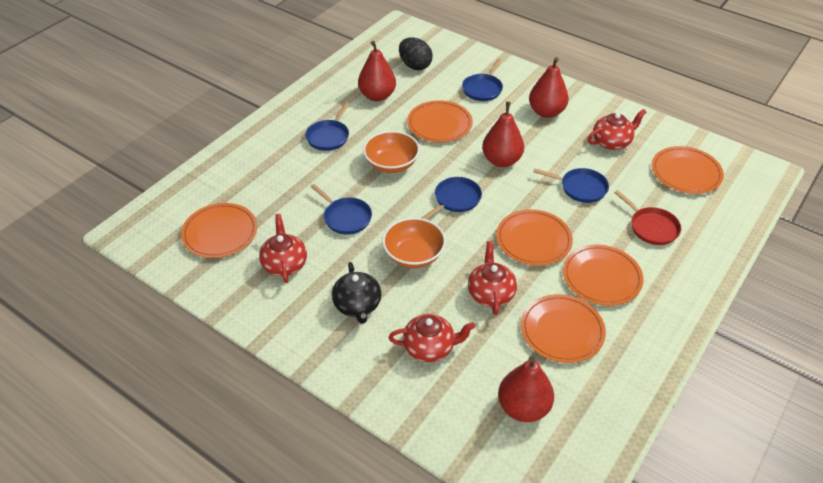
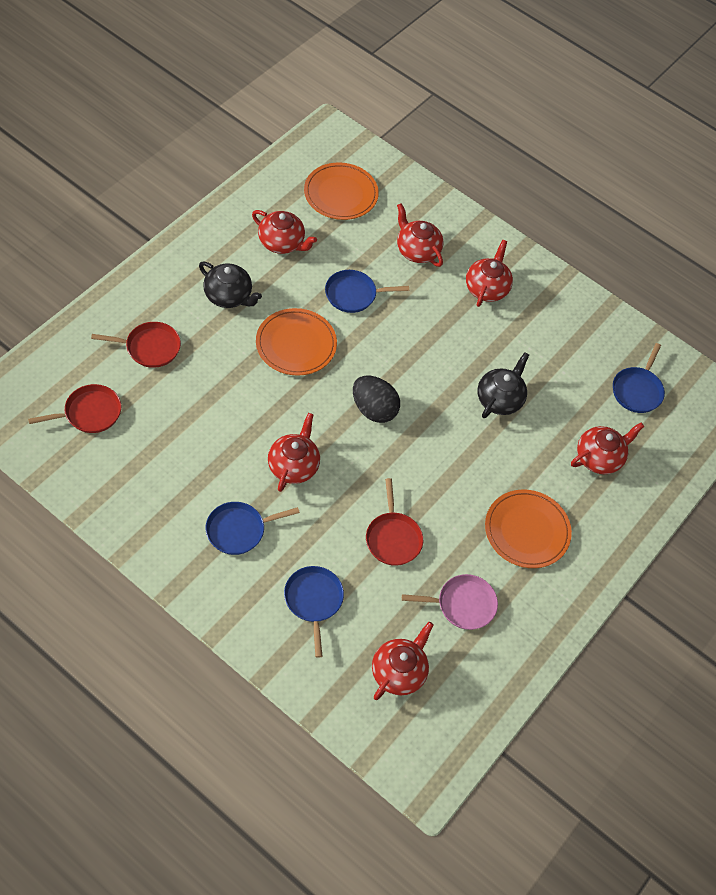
black teapot: 1 -> 2
blue pan: 5 -> 4
orange bowl: 2 -> 0
orange plate: 6 -> 3
pink pan: 0 -> 1
red pan: 1 -> 3
red pear: 4 -> 0
red teapot: 4 -> 6

